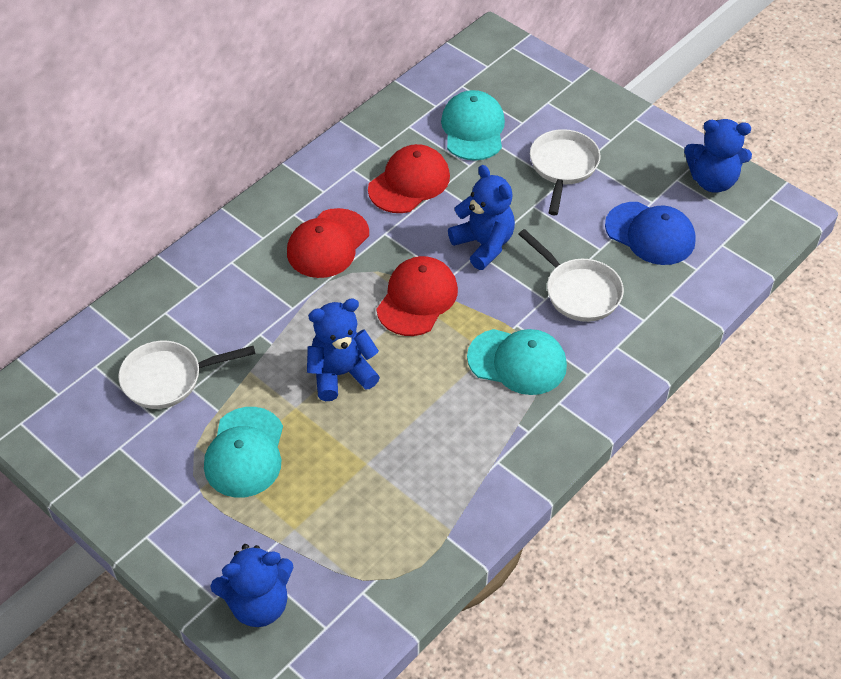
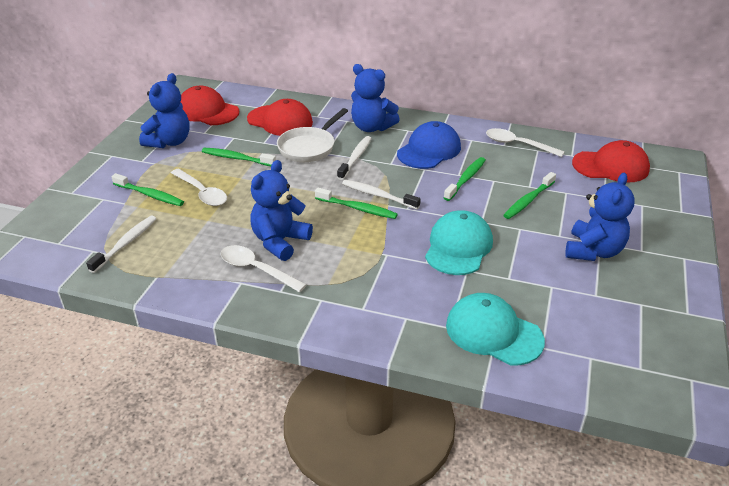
green toothbrush: 0 -> 5
turquoise cap: 3 -> 2
white pan: 3 -> 1
white spoon: 0 -> 3
white toothbrush: 0 -> 3

